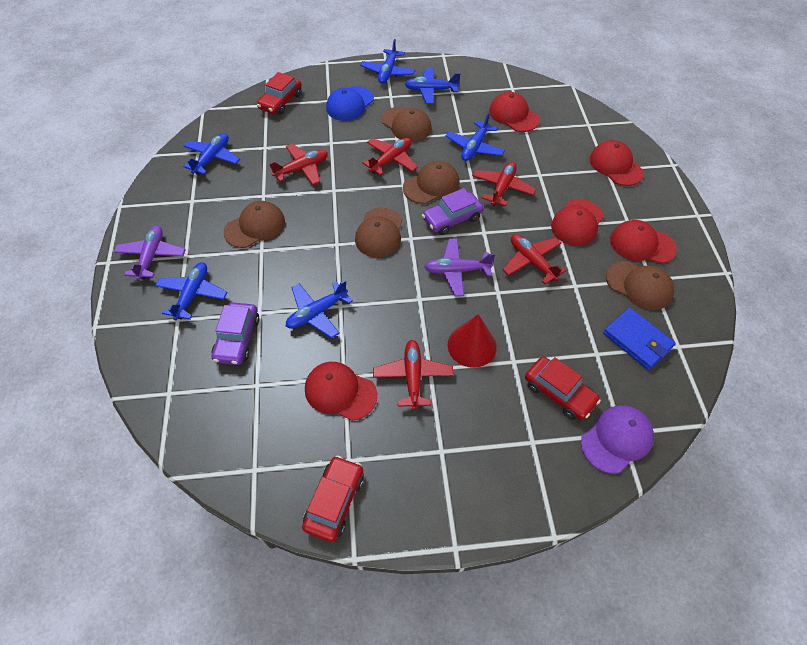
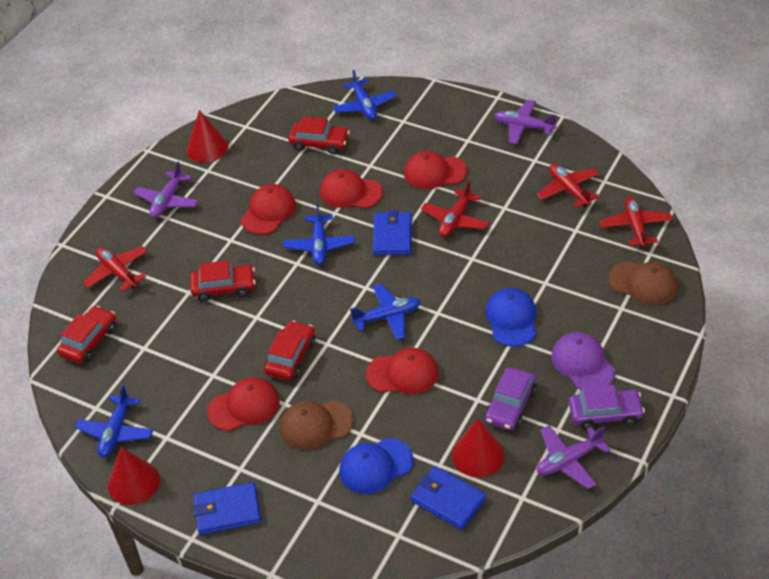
blue cap: 1 -> 2
blue plane: 6 -> 4
blue wallet: 1 -> 3
brown cap: 5 -> 2
purple plane: 2 -> 3
red car: 3 -> 4
red cone: 1 -> 3
red plane: 5 -> 4

